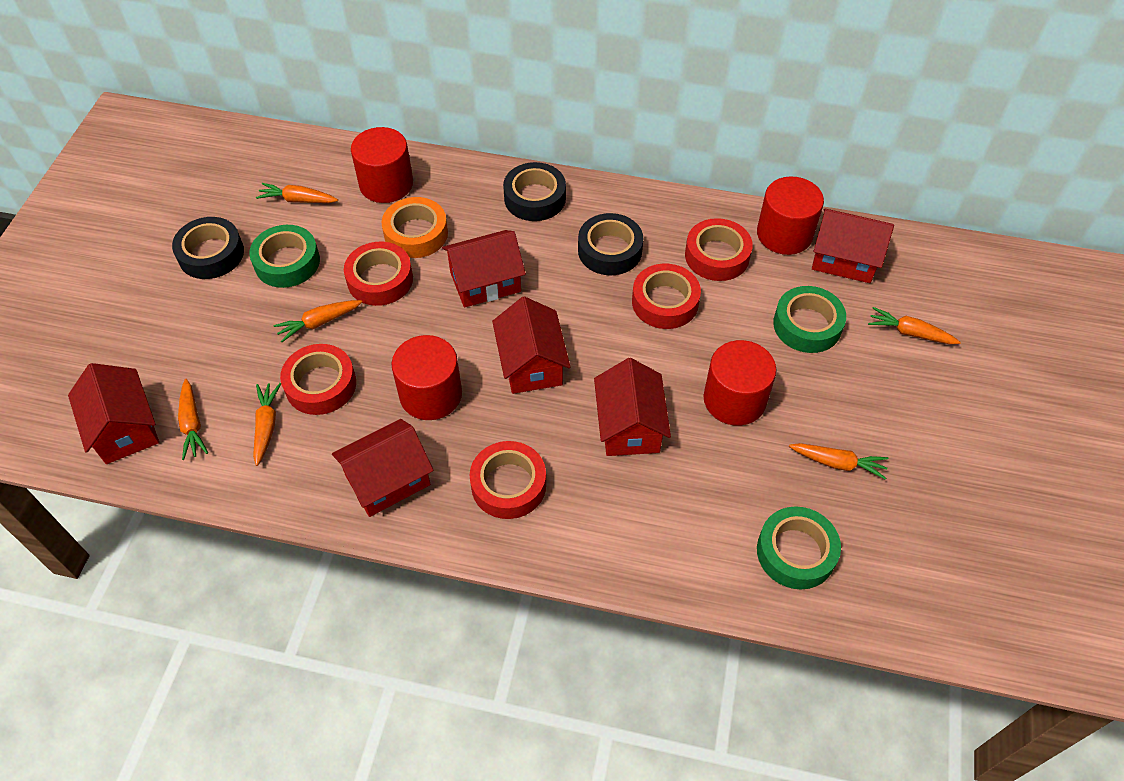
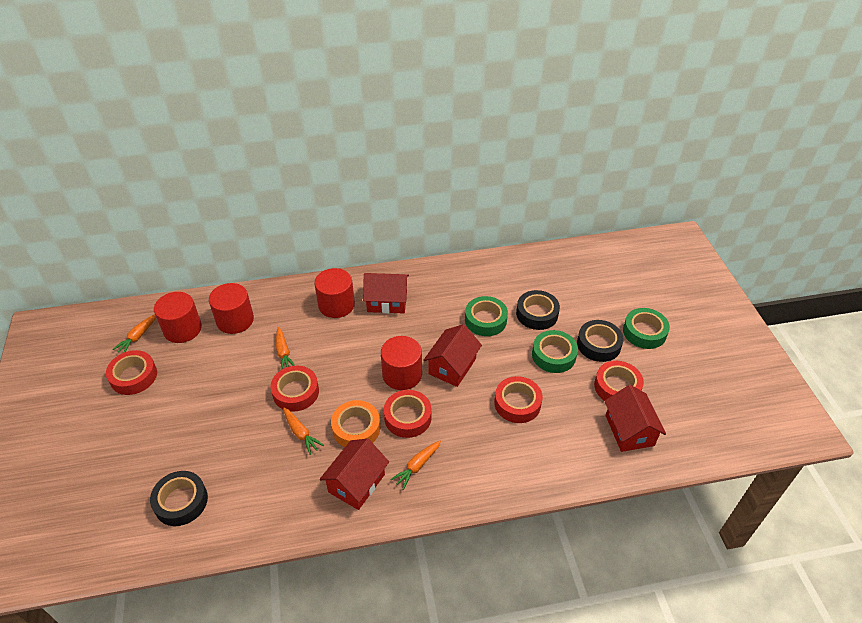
orange carrot: 6 -> 4
red house: 6 -> 4

